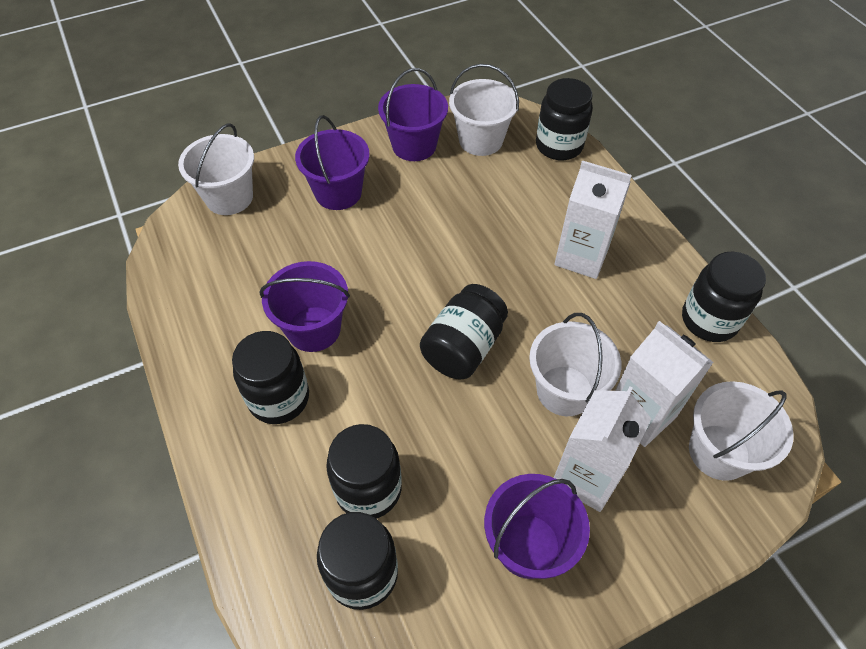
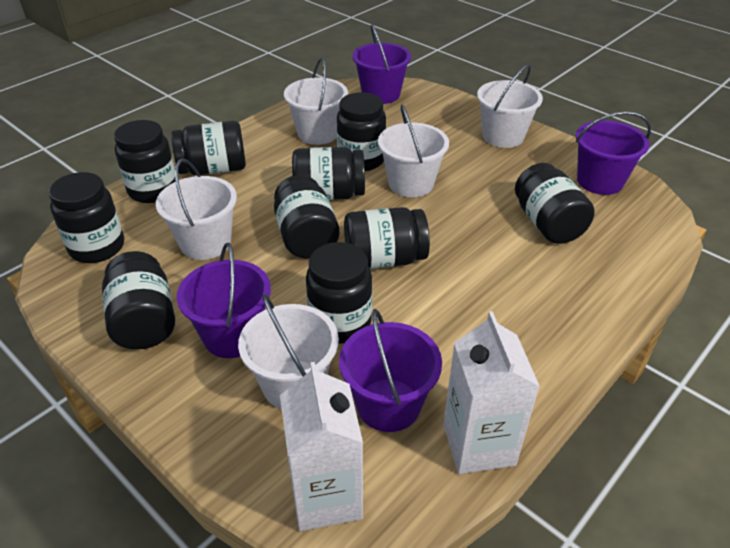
black jar: 6 -> 10
white bucket: 4 -> 5
white carton: 3 -> 2

